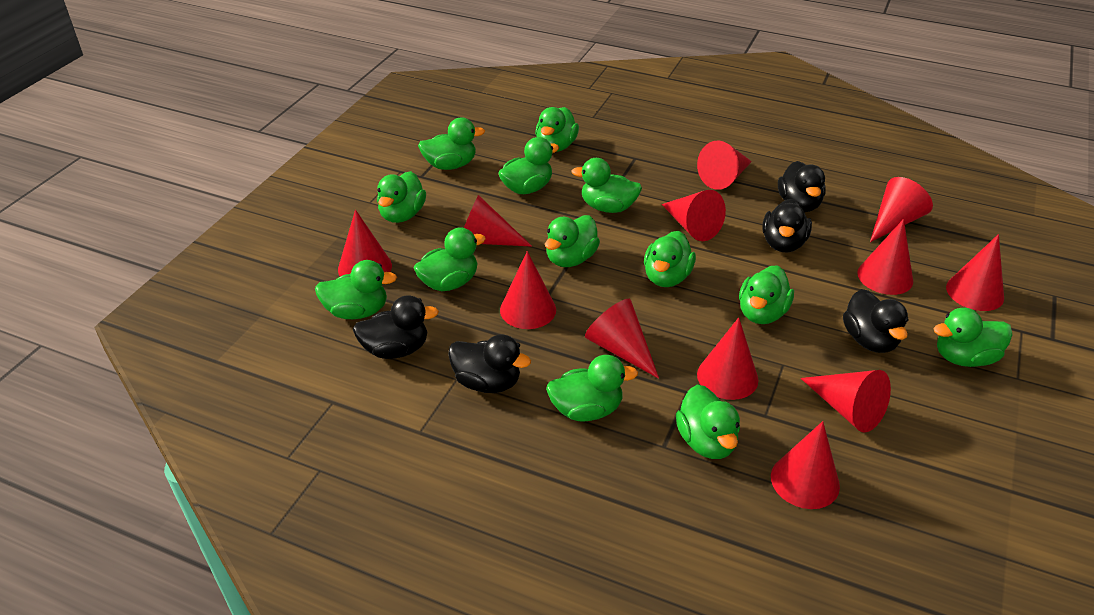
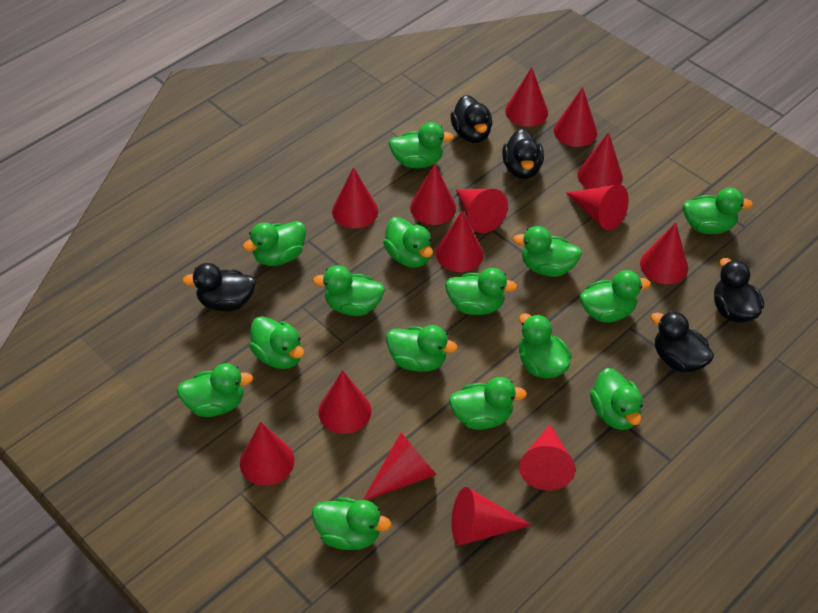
green duck: 13 -> 15
red cone: 12 -> 14

